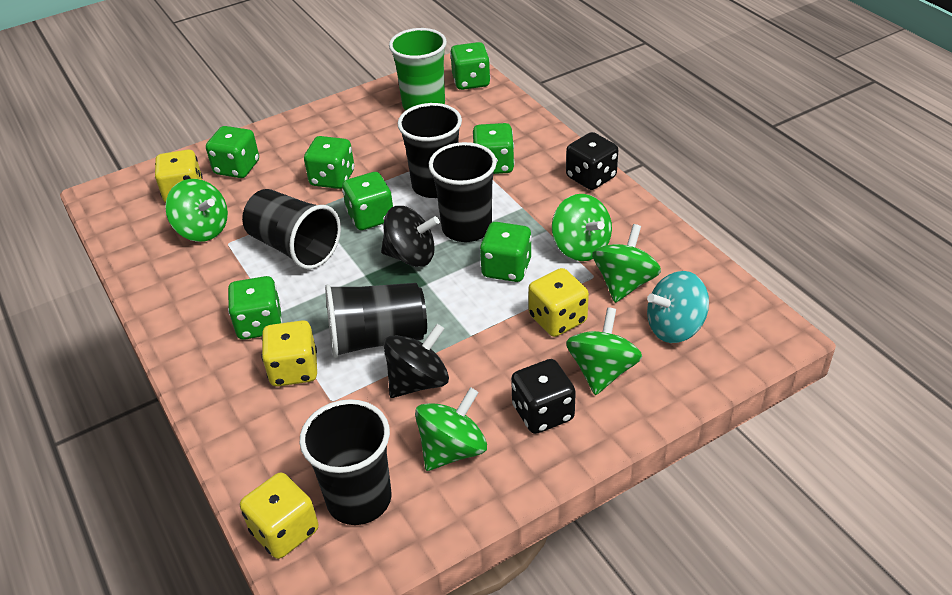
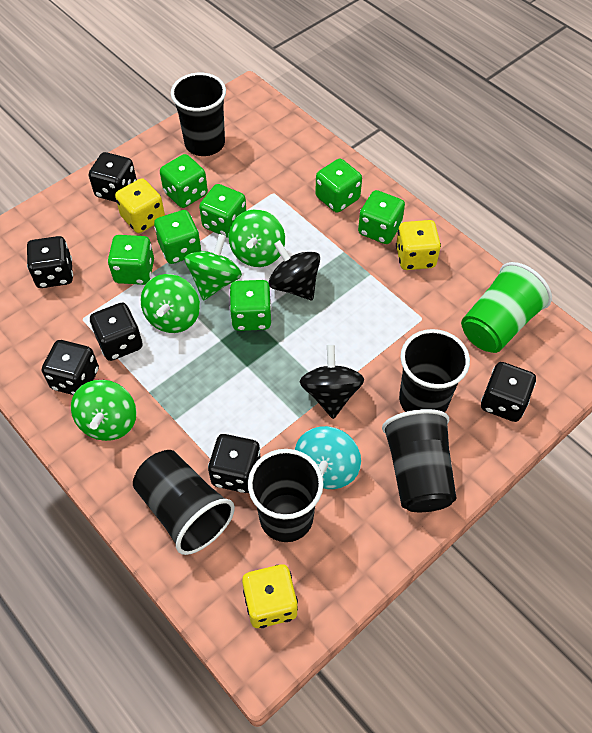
black dice: 2 -> 6
green spinning top: 5 -> 4
yellow dice: 4 -> 3

